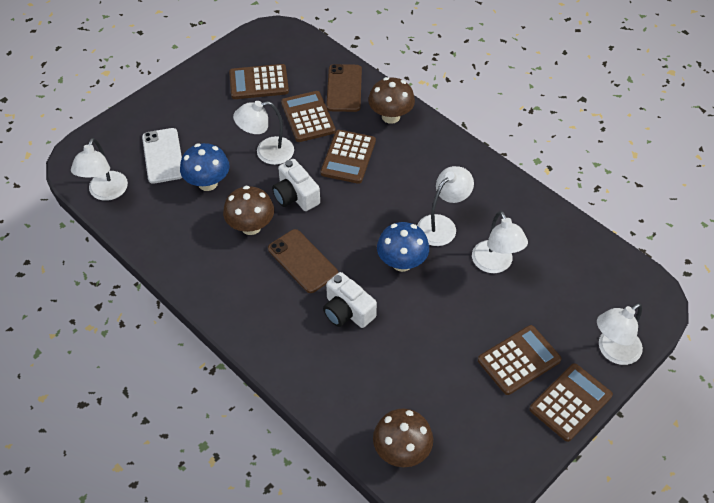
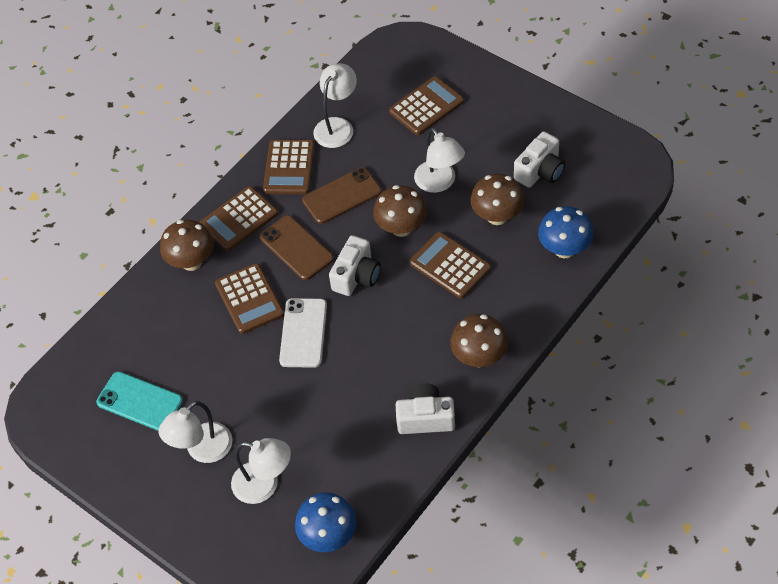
brown mushroom: 3 -> 4
turquoise phone: 0 -> 1
white camera: 2 -> 3
white lamp: 5 -> 4

